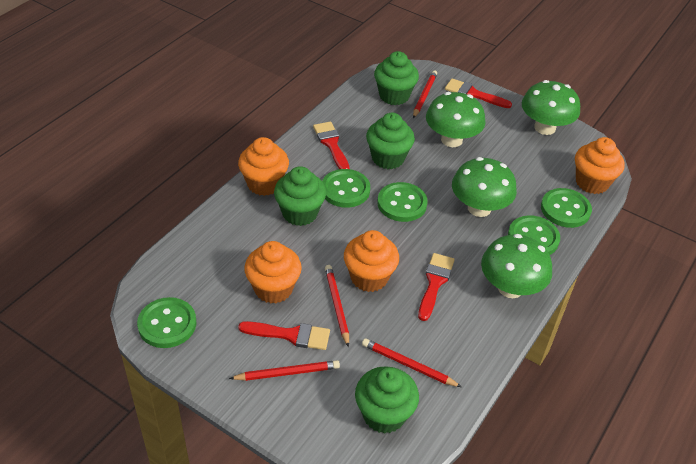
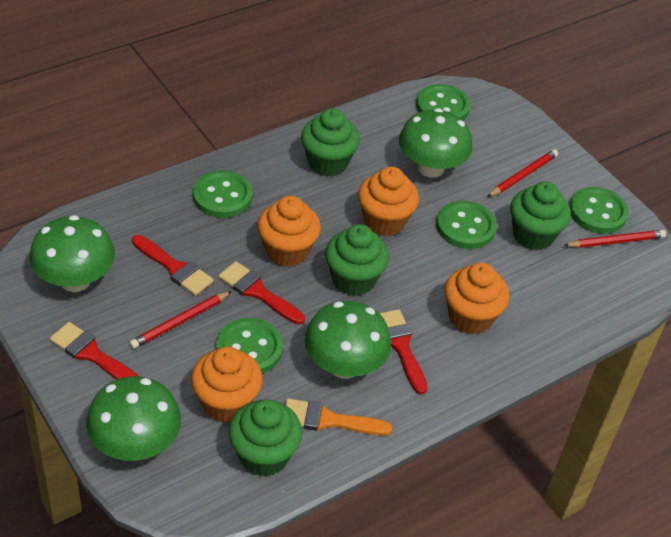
orange brush: 0 -> 1
red pencil: 4 -> 3

